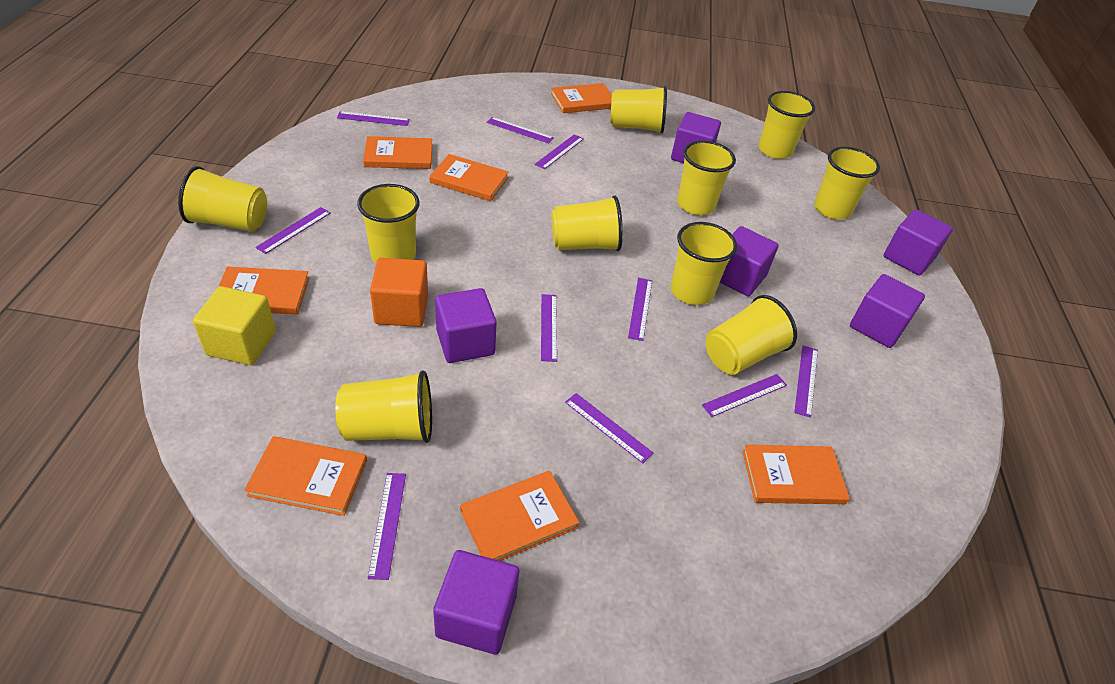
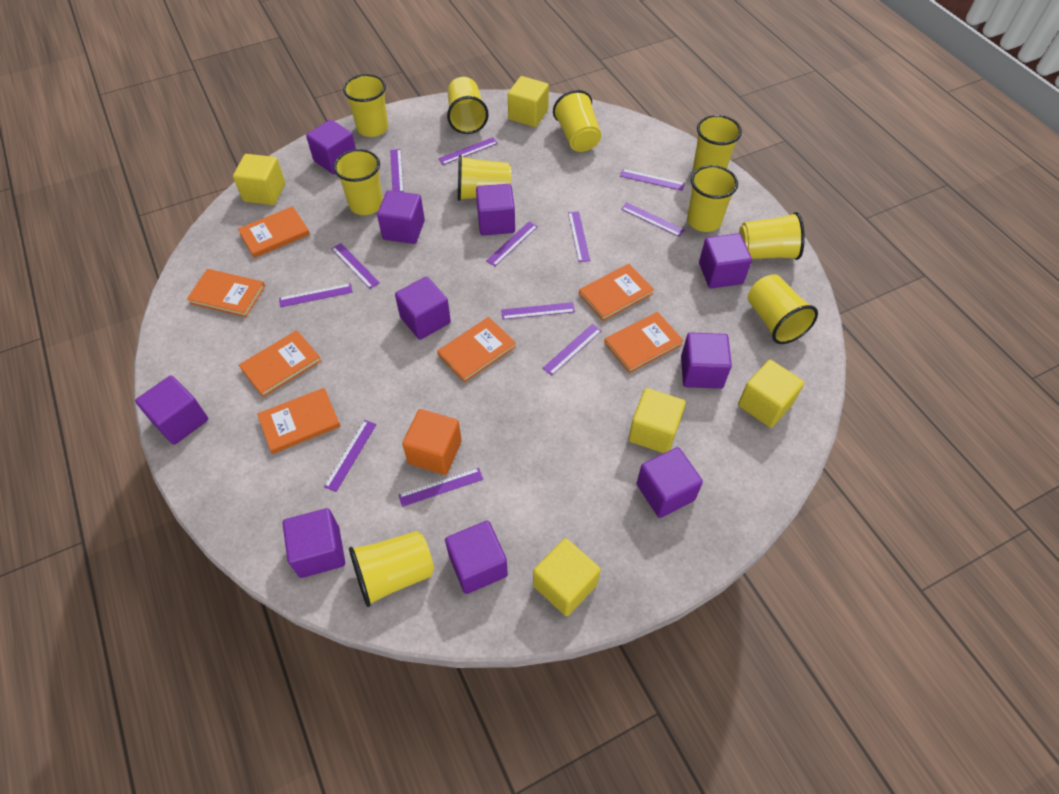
purple cube: 6 -> 10
purple ruler: 10 -> 12
yellow cube: 1 -> 5

